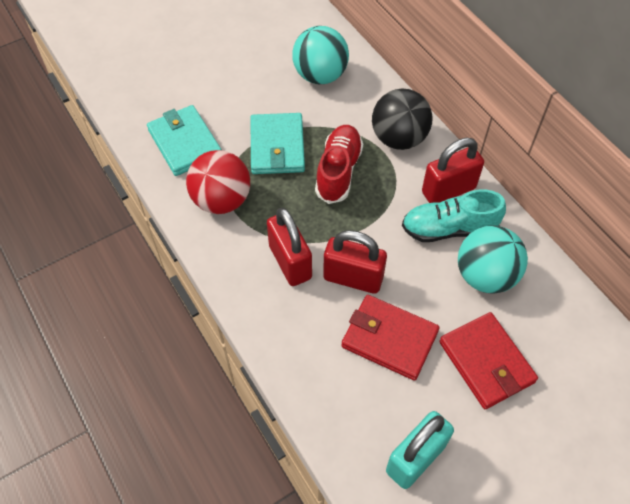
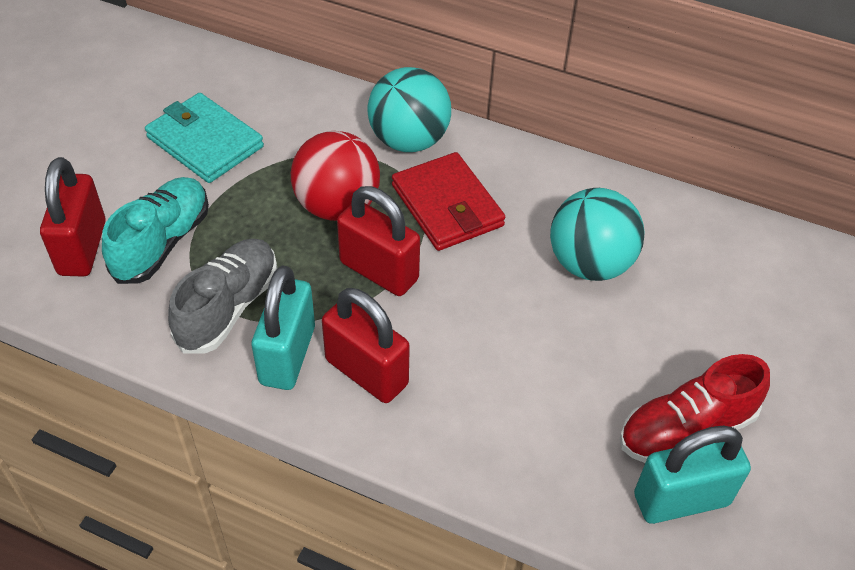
black ball: 1 -> 0
grey shoe: 0 -> 1
red wallet: 2 -> 1
turquoise padlock: 1 -> 2
turquoise wallet: 2 -> 1

